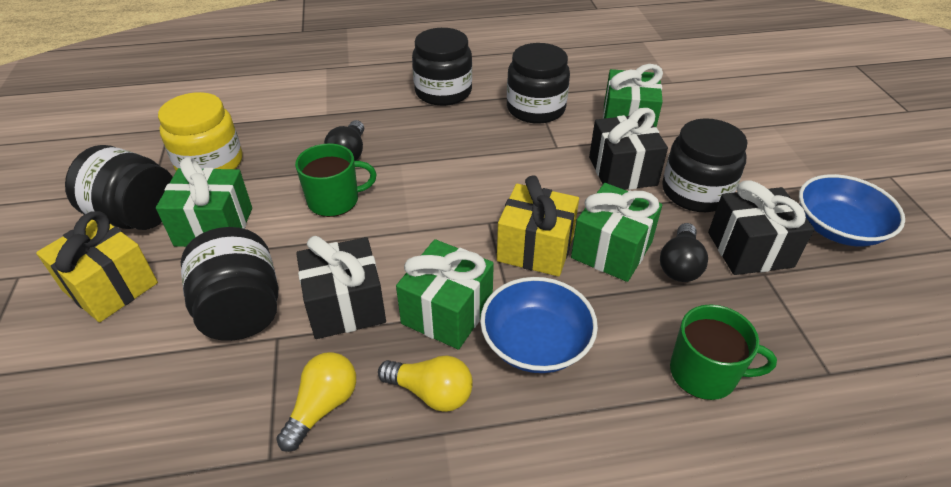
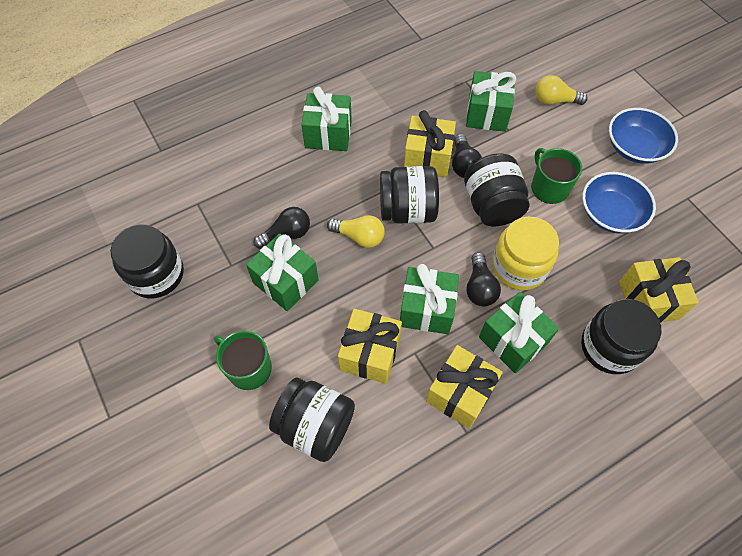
black gift: 3 -> 0
black light bulb: 2 -> 3
green gift: 4 -> 5
yellow gift: 2 -> 4

